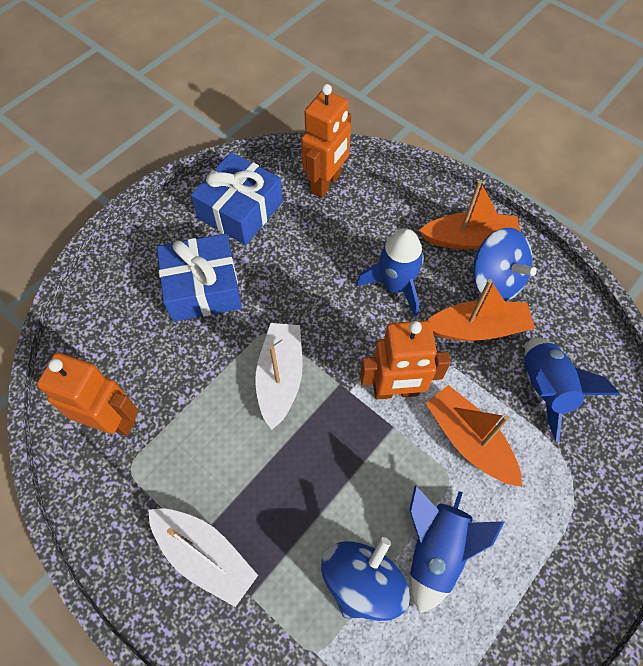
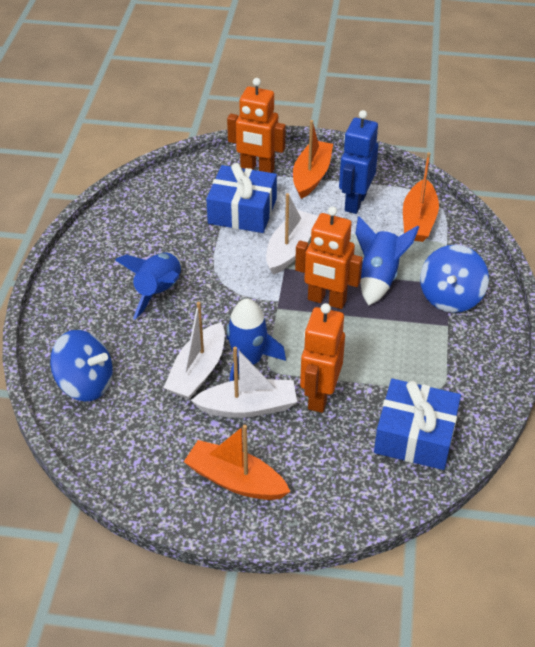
blue robot: 0 -> 1
white boat: 2 -> 3

